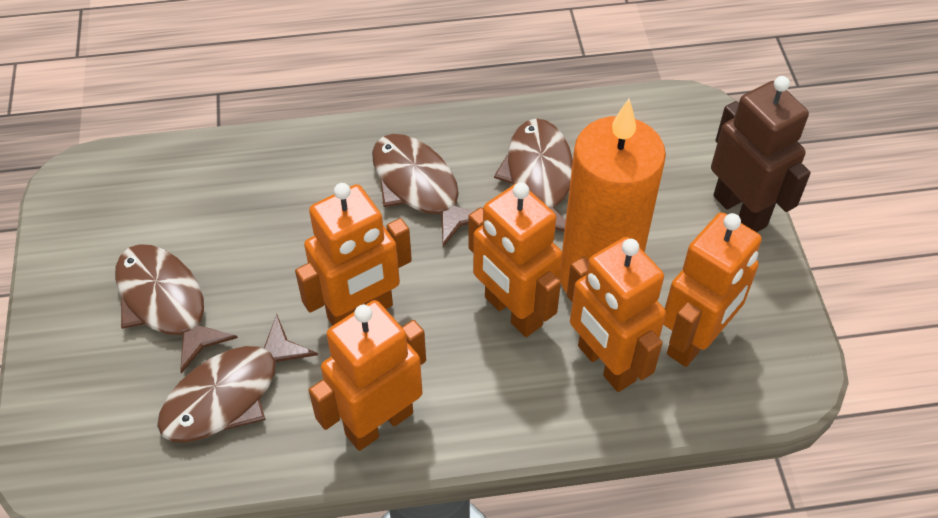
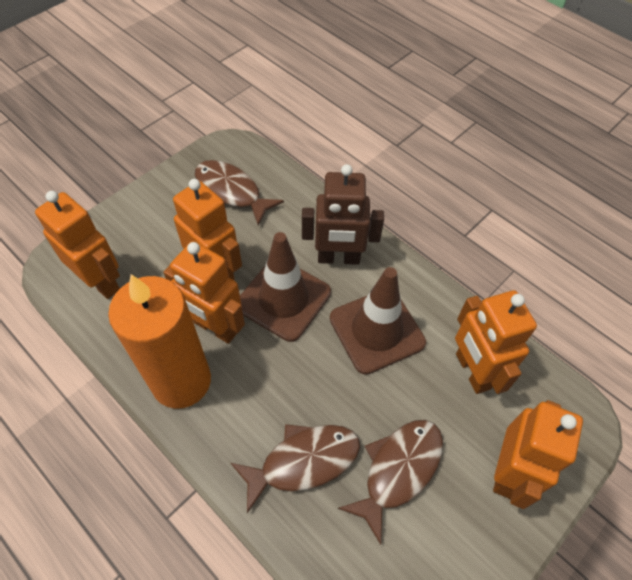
brown fish: 4 -> 3
brown traffic cone: 0 -> 2

